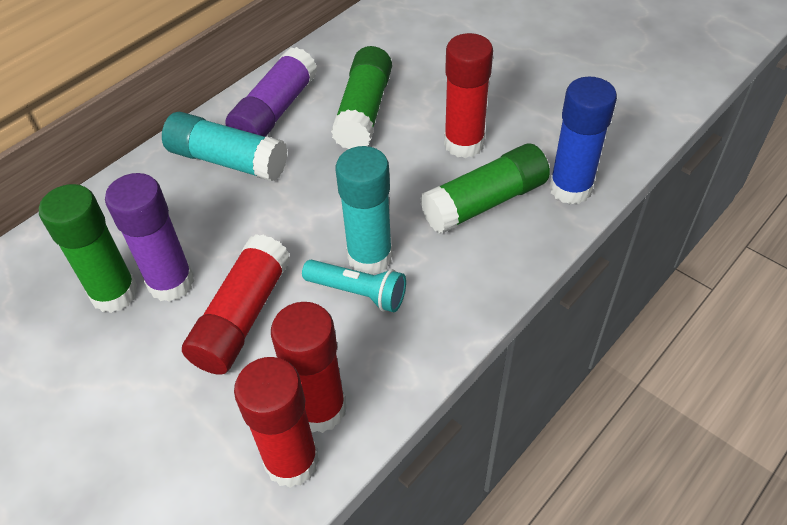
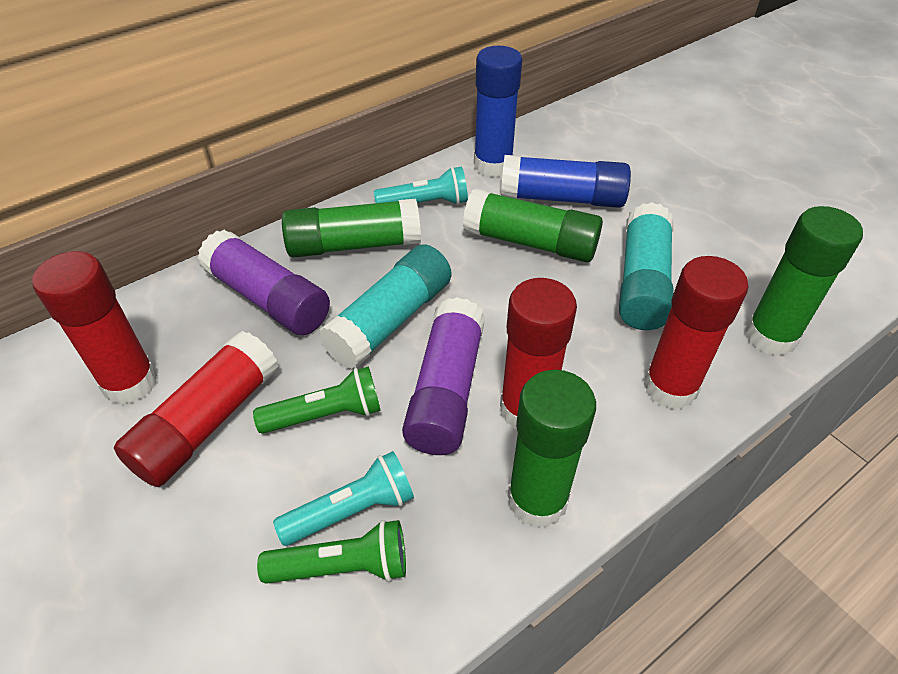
blue glue stick: 1 -> 2
green flashlight: 0 -> 2
green glue stick: 3 -> 4
turquoise flashlight: 1 -> 2

